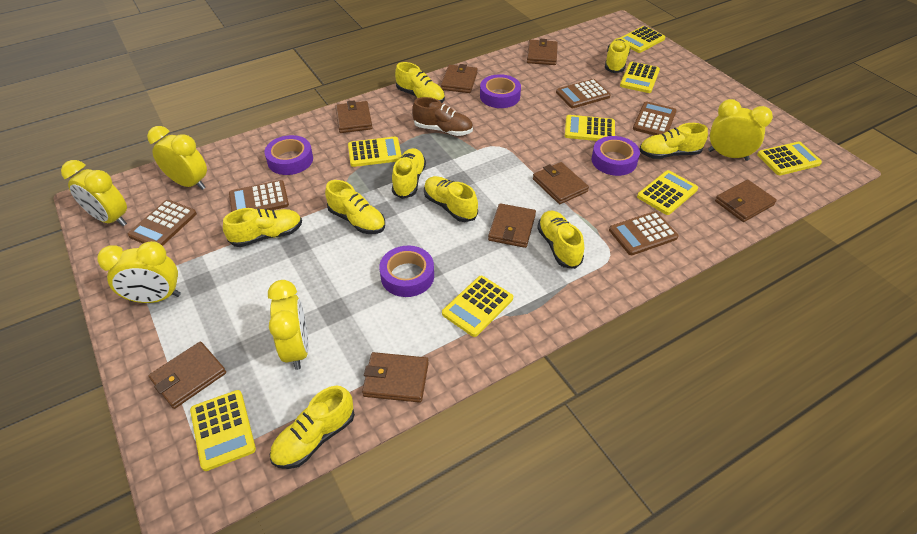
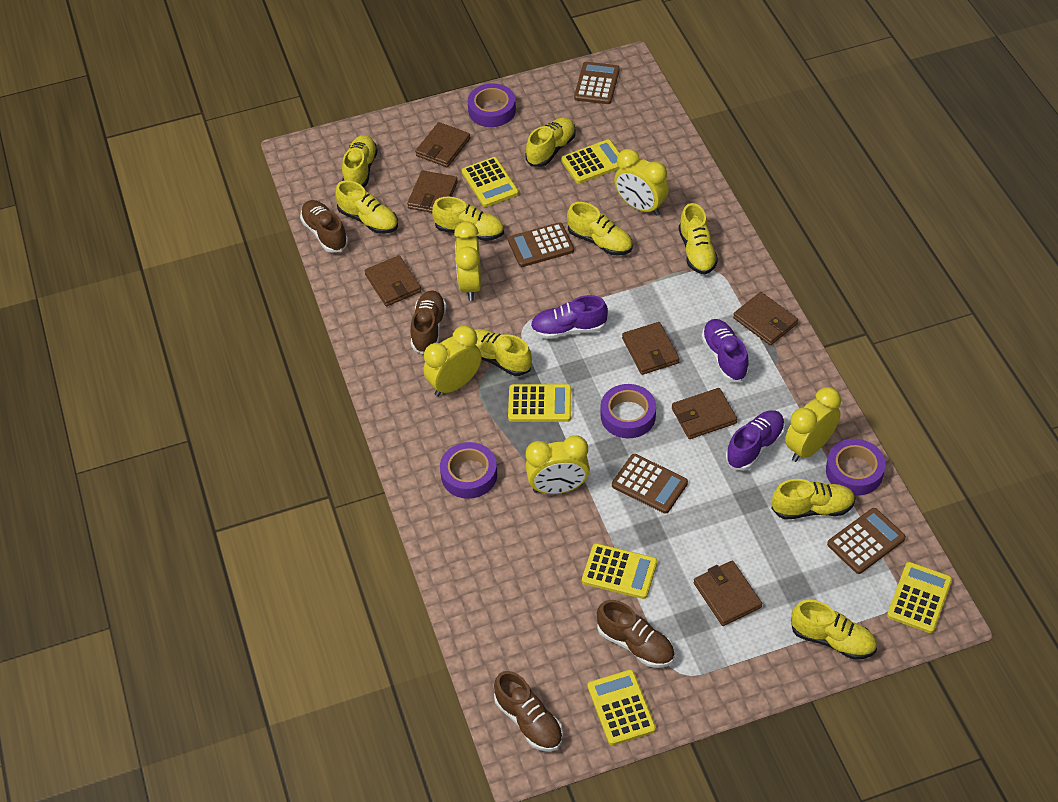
brown calculator: 5 -> 4
brown shoe: 1 -> 4
brown wallet: 8 -> 7
purple shoe: 0 -> 3
yellow calculator: 8 -> 6

